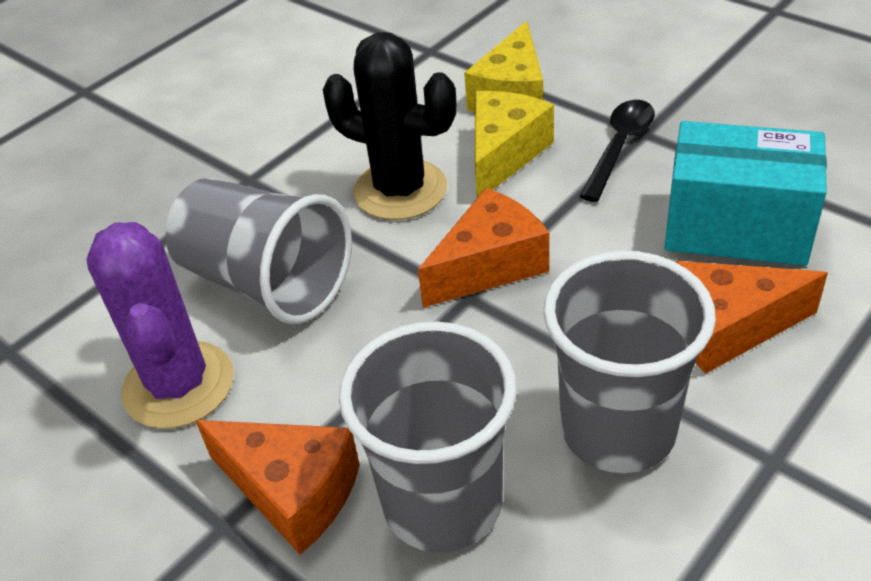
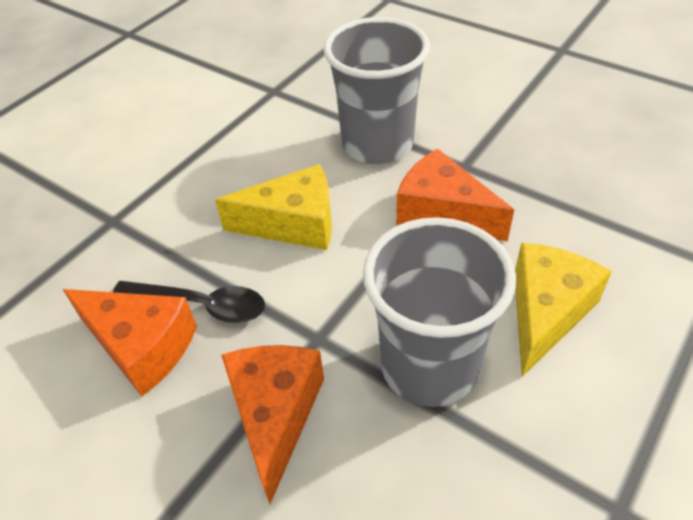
black cactus: 1 -> 0
grey cup: 3 -> 2
purple cactus: 1 -> 0
turquoise box: 1 -> 0

